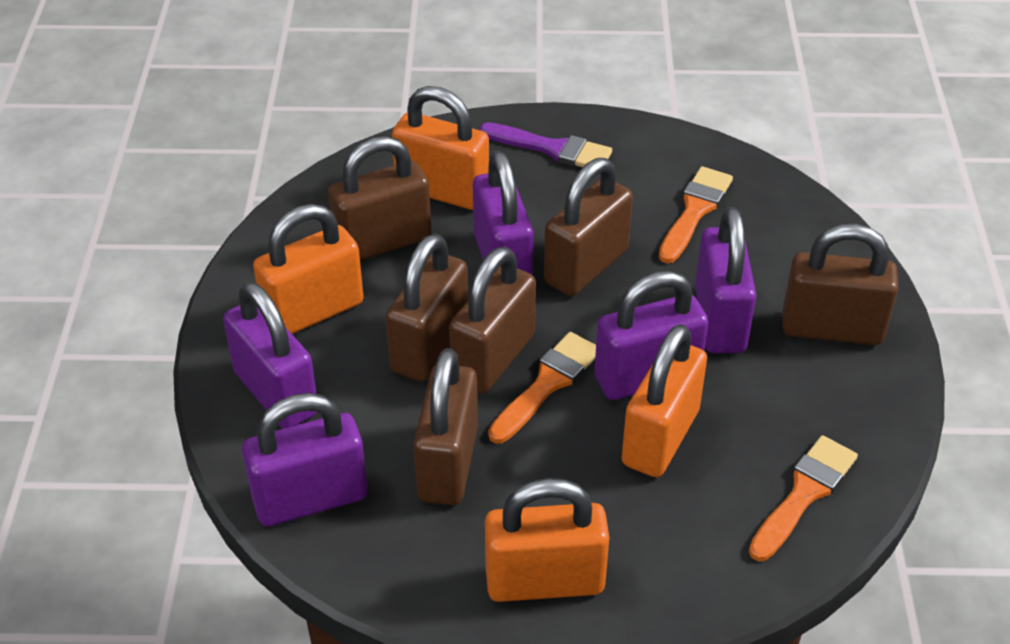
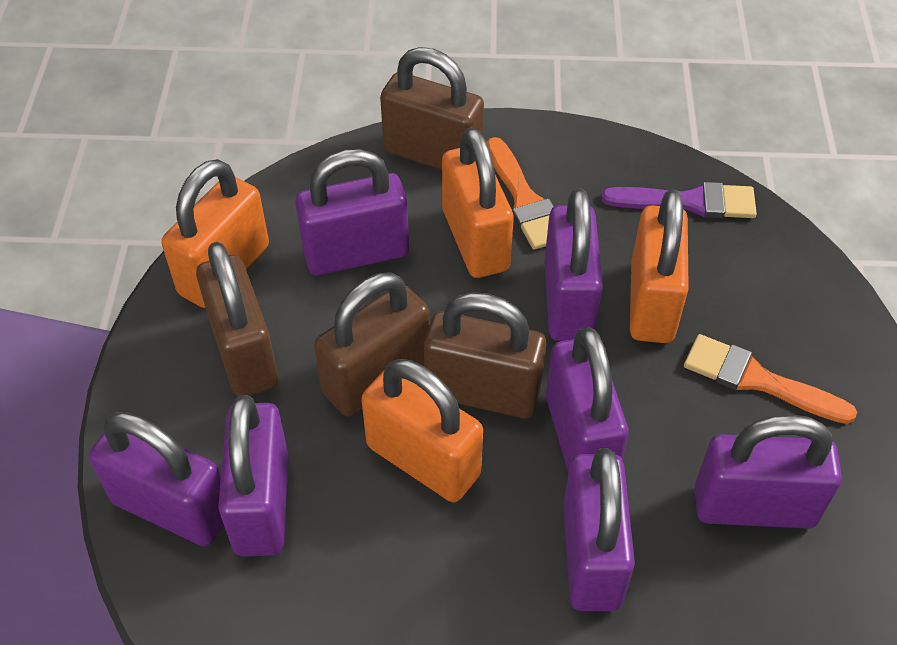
brown padlock: 6 -> 4
orange brush: 3 -> 2
purple padlock: 5 -> 7

